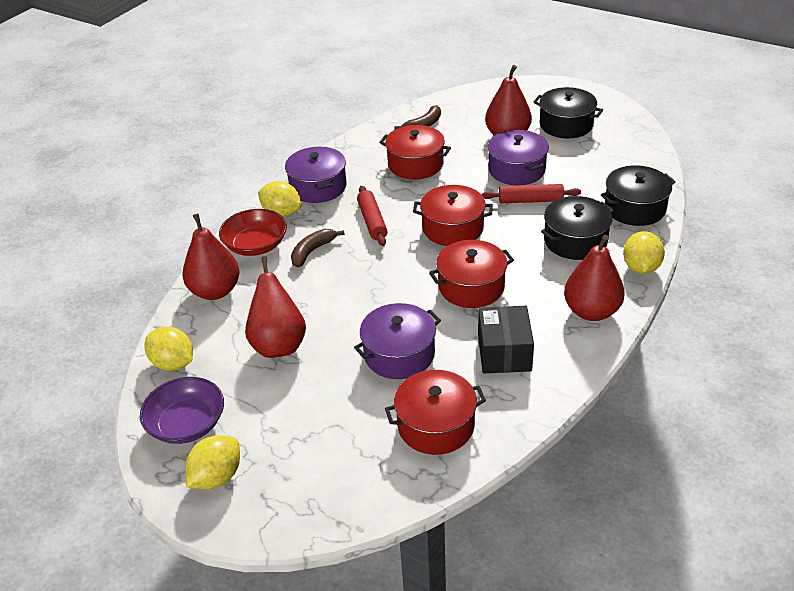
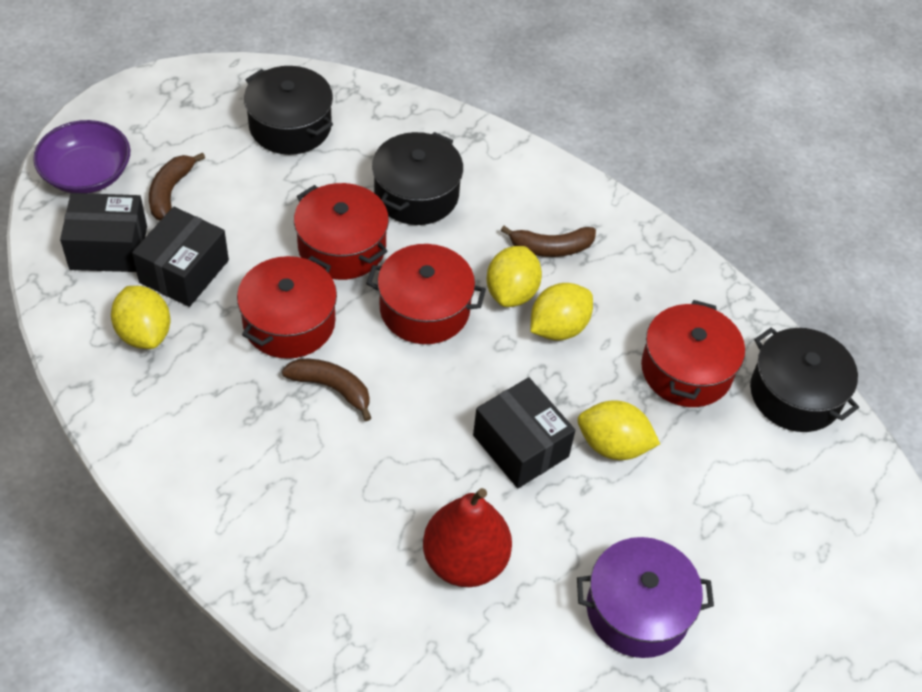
black box: 1 -> 3
brown banana: 2 -> 3
purple pot: 3 -> 1
red bowl: 1 -> 0
red pear: 4 -> 1
red rolling pin: 2 -> 0

